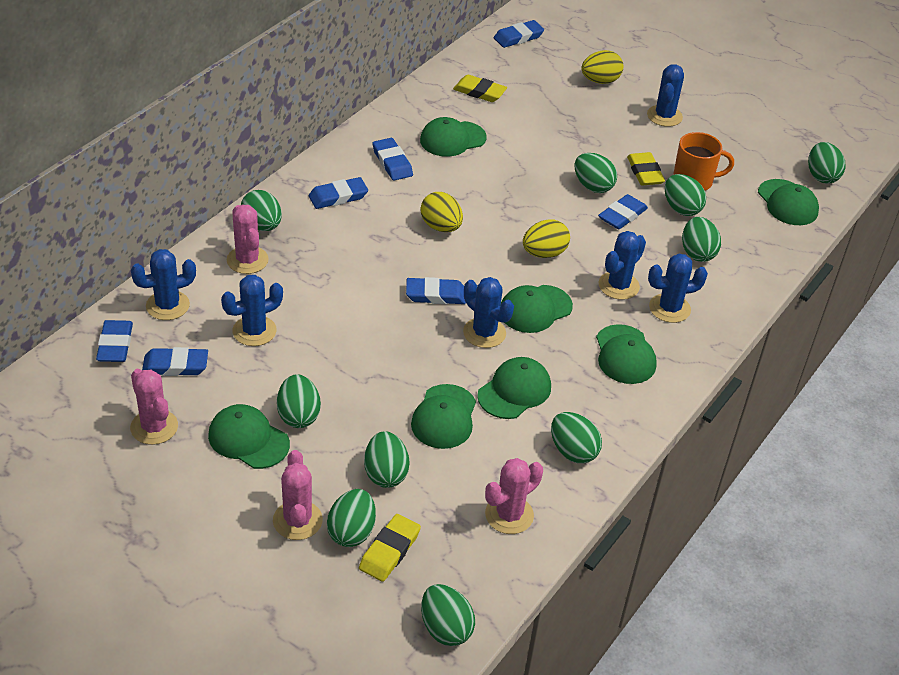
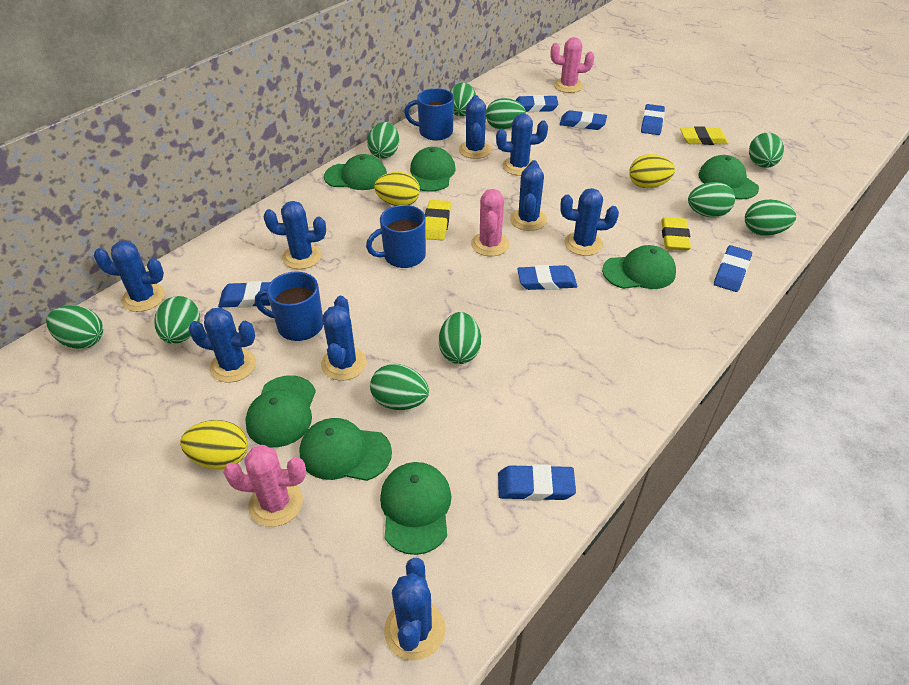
blue cactus: 6 -> 9
blue mug: 0 -> 3
orange mug: 1 -> 0
pink cactus: 4 -> 3

